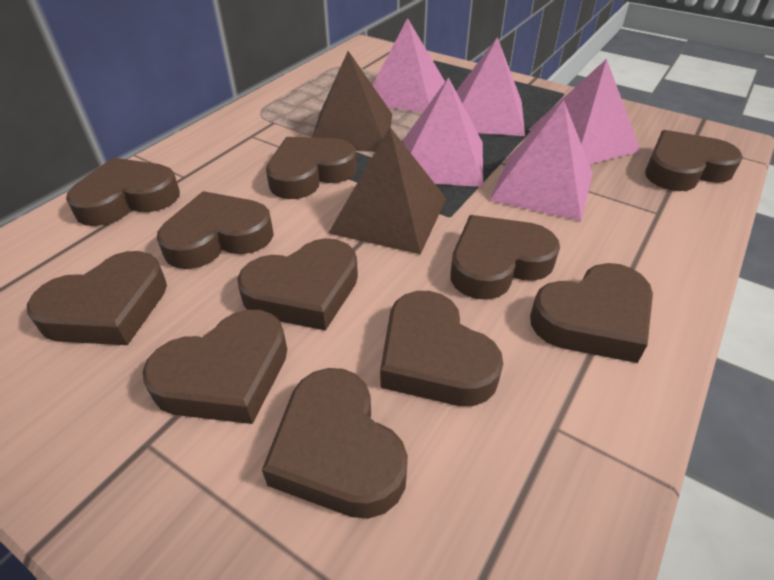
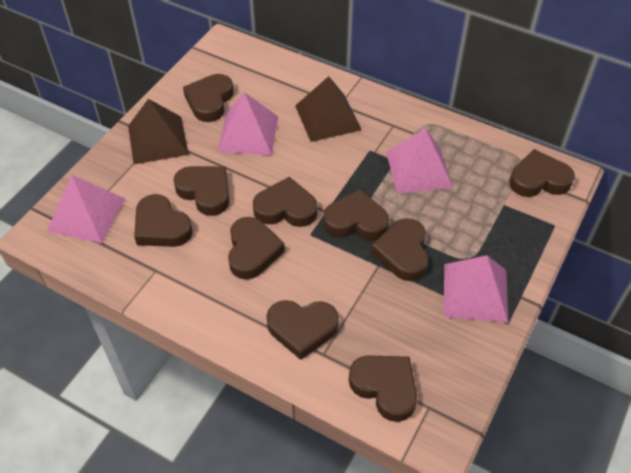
brown heart: 11 -> 10
pink pyramid: 5 -> 4

